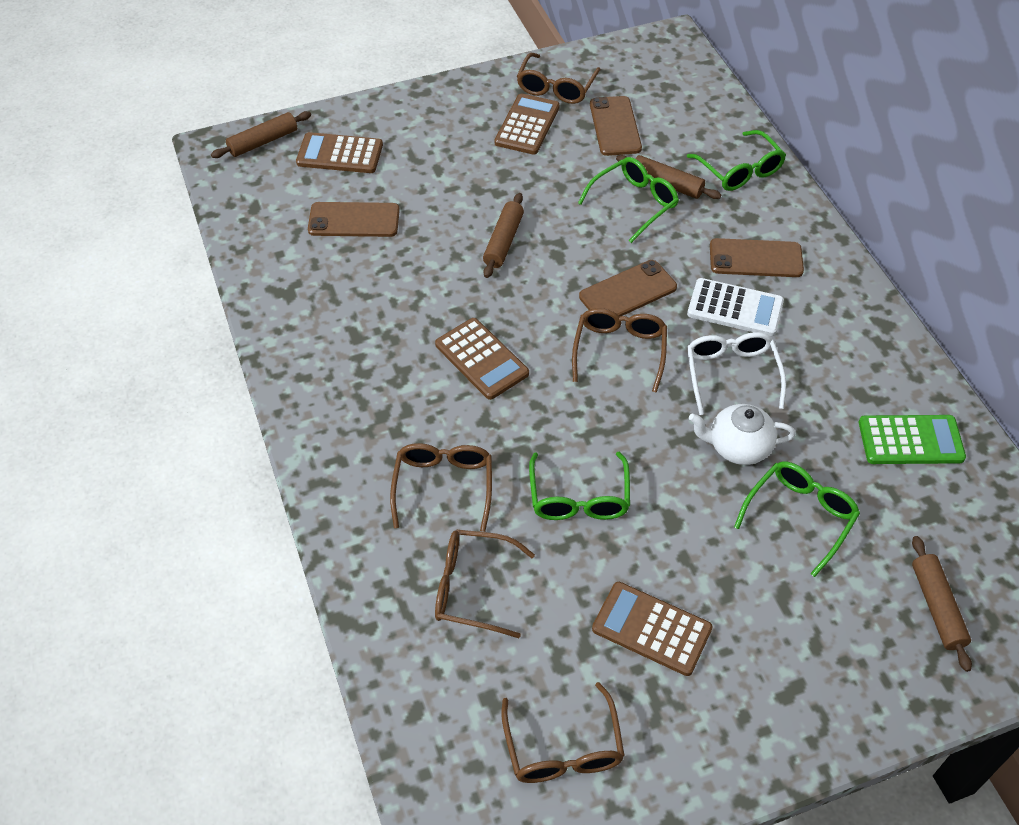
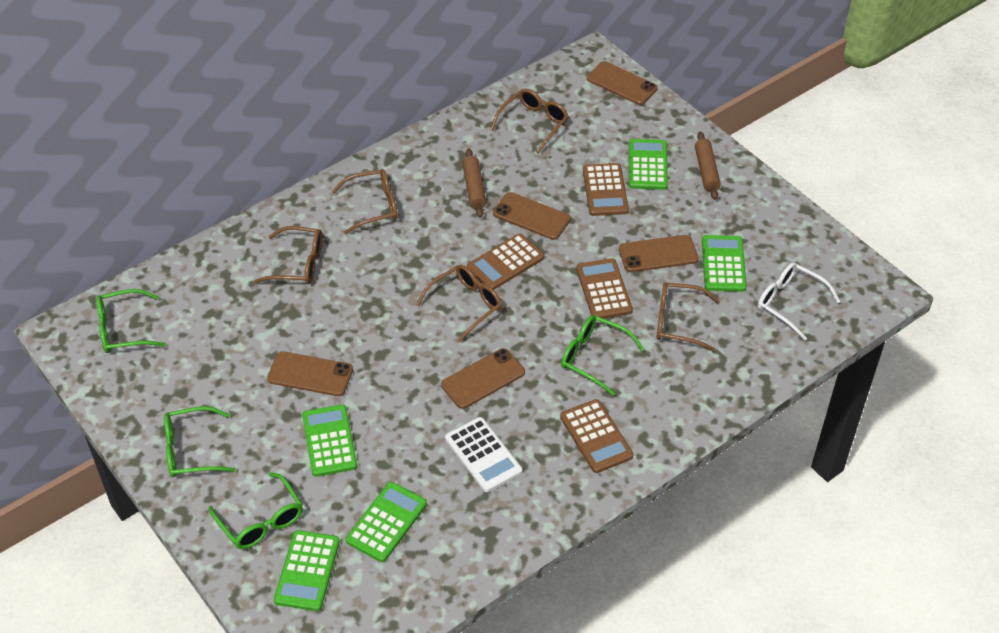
brown phone: 4 -> 5
brown rolling pin: 4 -> 2
green calculator: 1 -> 5
white teapot: 1 -> 0

